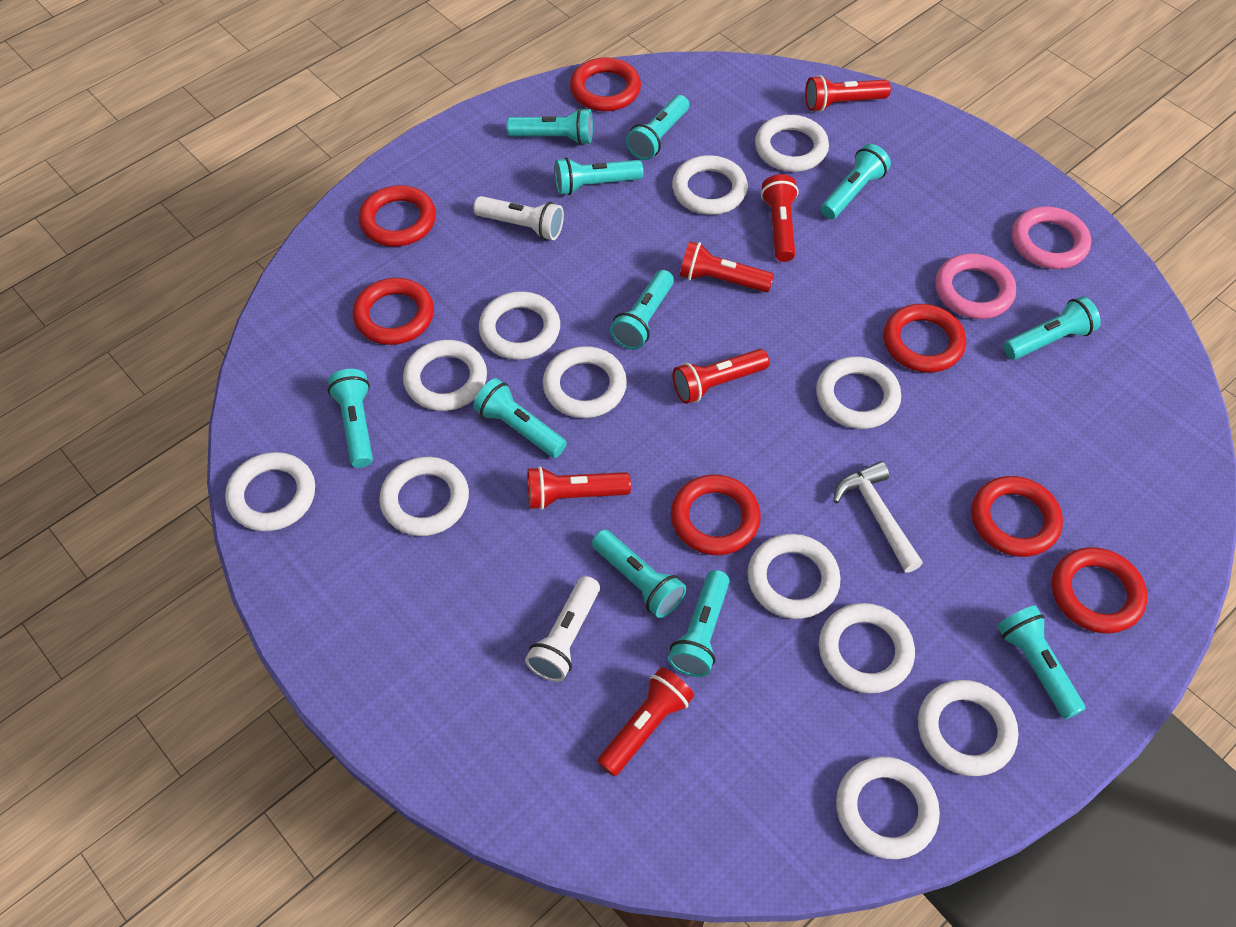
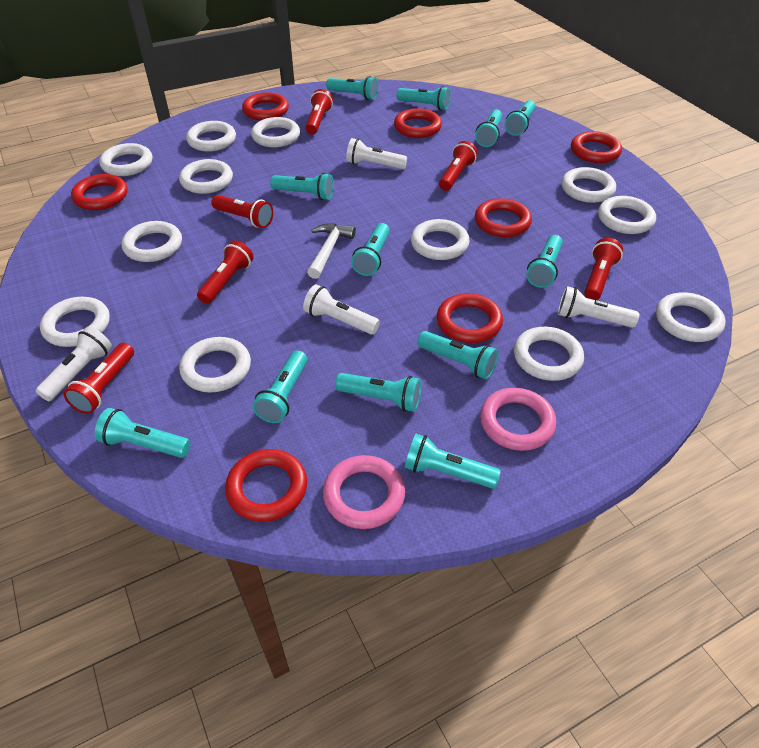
turquoise flashlight: 11 -> 12
white flashlight: 2 -> 4

